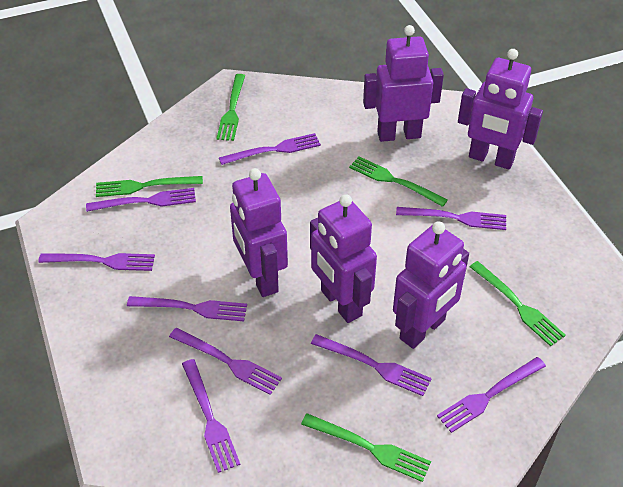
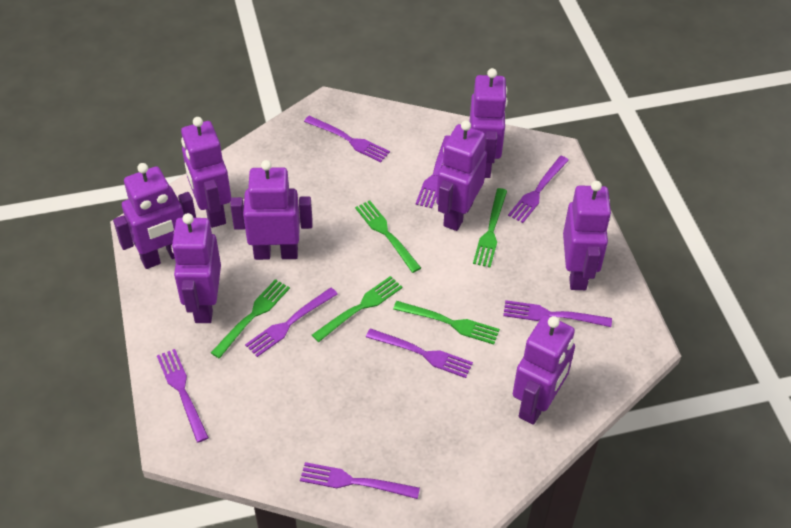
purple fork: 9 -> 8
purple robot: 5 -> 8

